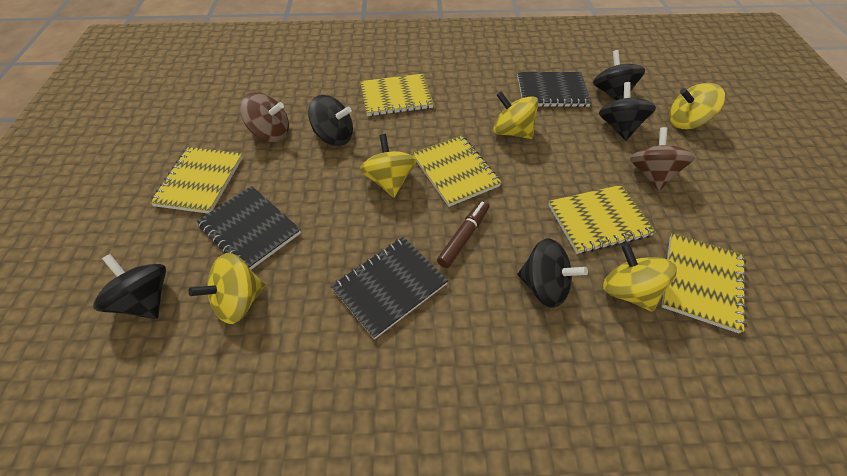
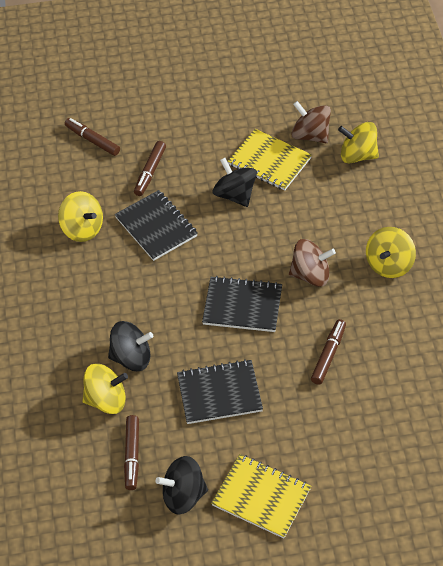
black spinning top: 5 -> 3
brown marker: 1 -> 4
yellow notebook: 5 -> 2
yellow spinning top: 5 -> 4

